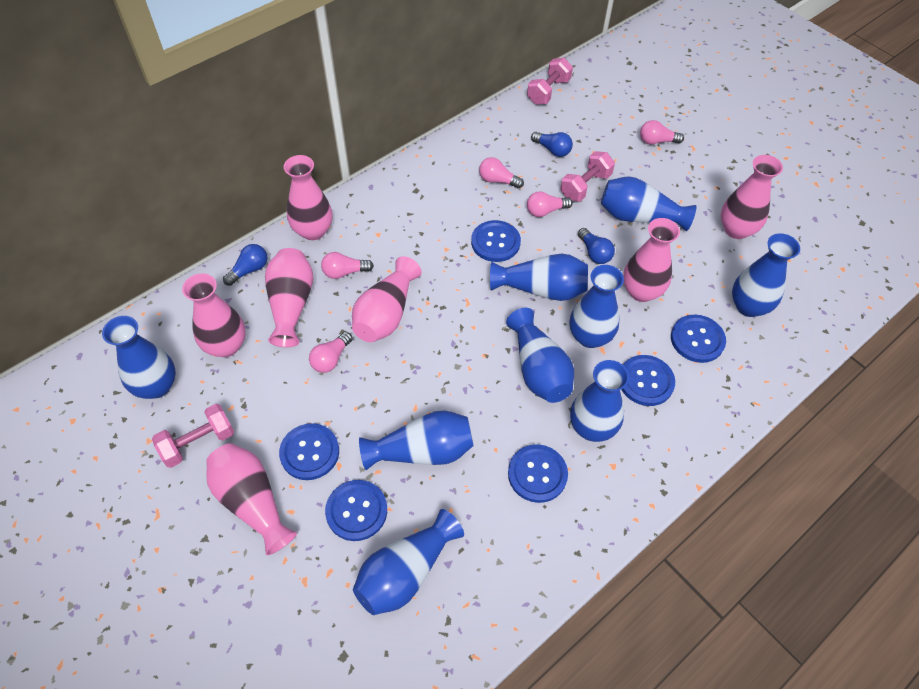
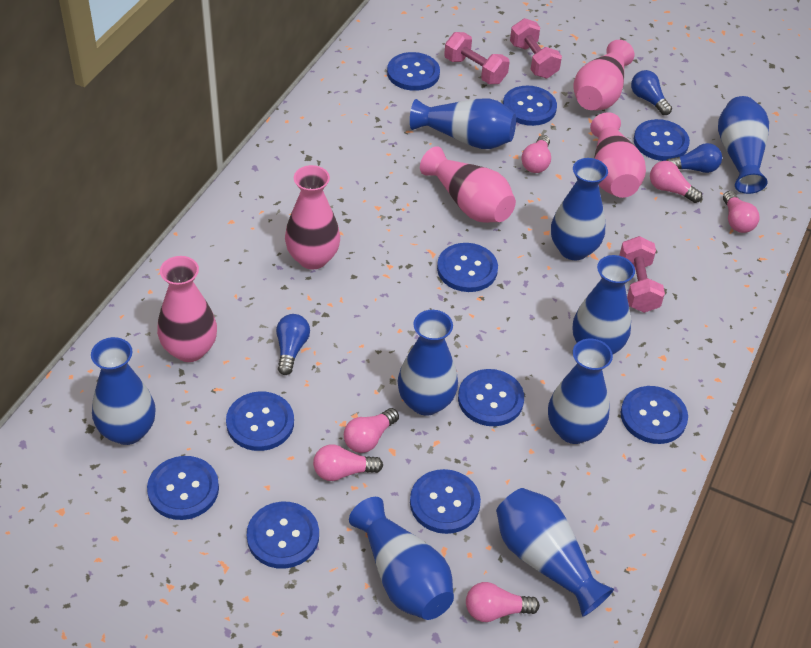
blue button: 6 -> 10
pink light bulb: 5 -> 6
pink vase: 7 -> 5

